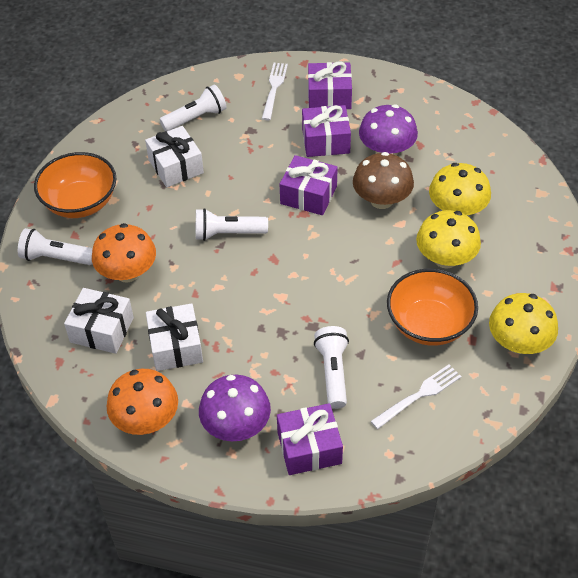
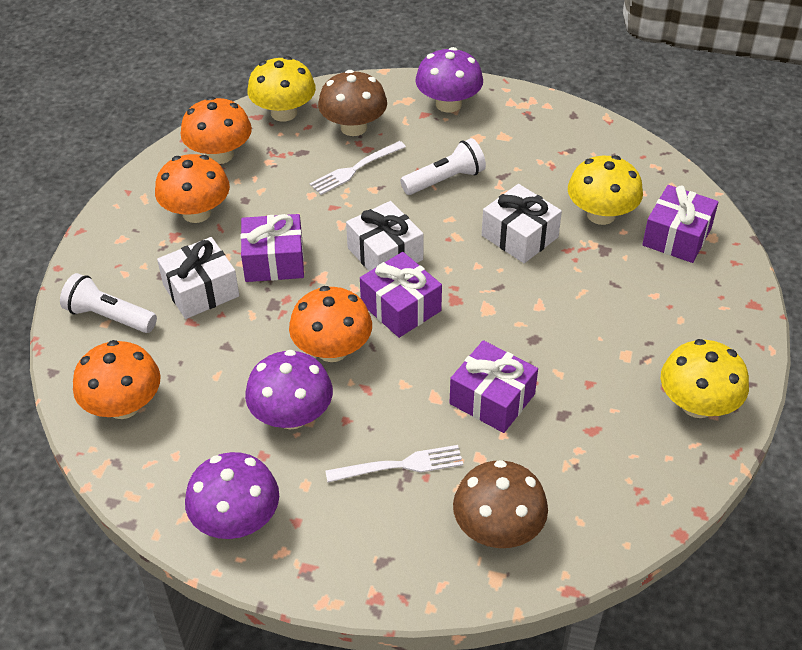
brown mushroom: 1 -> 2
orange bowl: 2 -> 0
orange mushroom: 2 -> 4
purple mushroom: 2 -> 3
white flashlight: 4 -> 2

